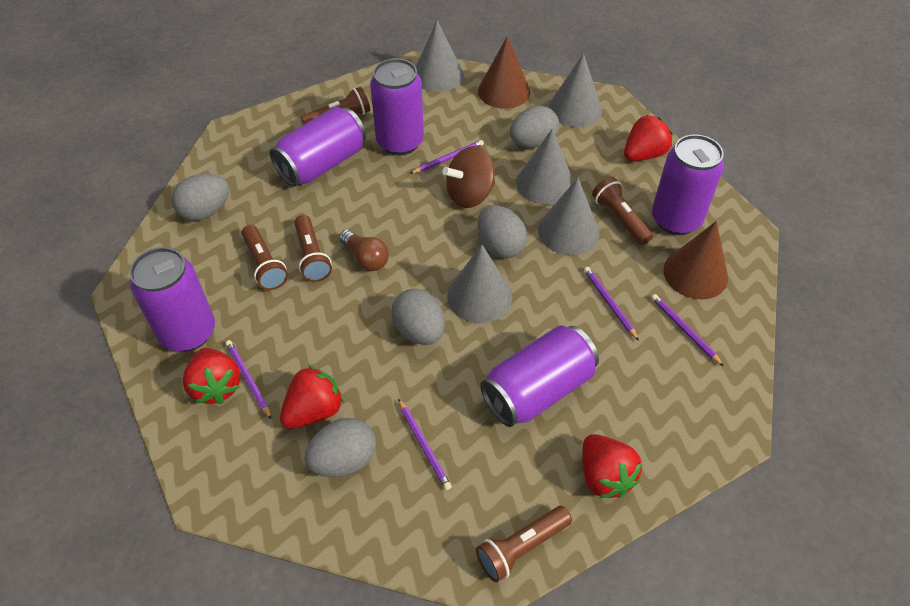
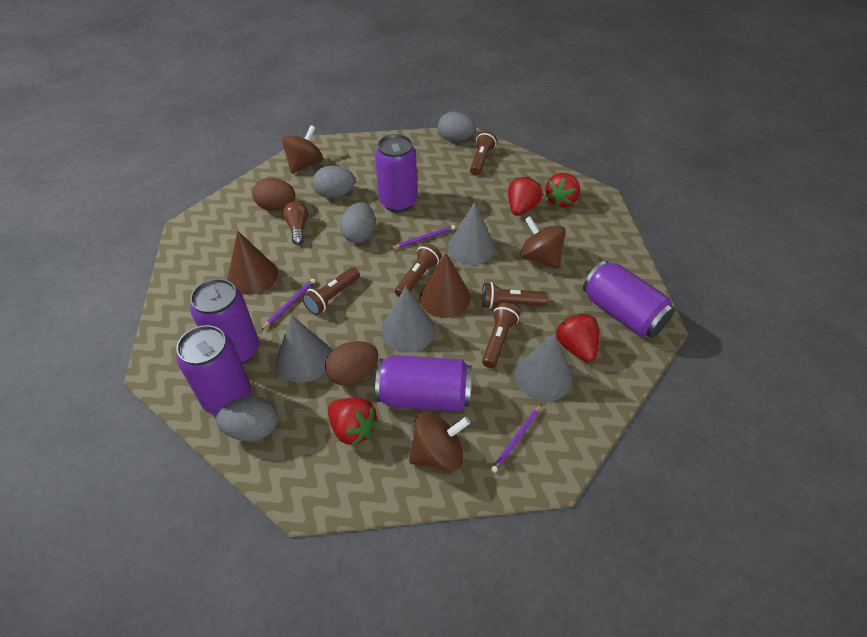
brown egg: 0 -> 2
brown spinning top: 1 -> 3
grey cone: 5 -> 4
grey egg: 5 -> 4
purple pencil: 5 -> 3

